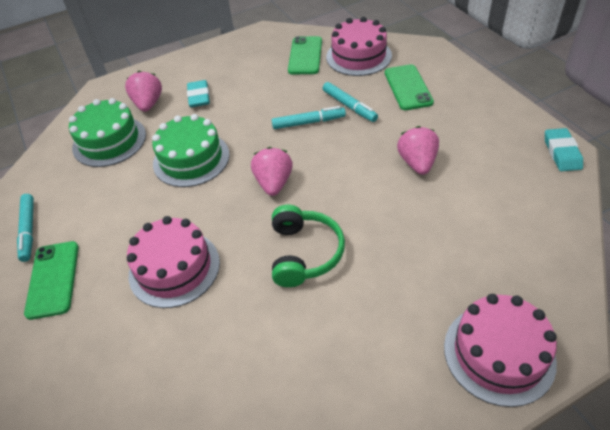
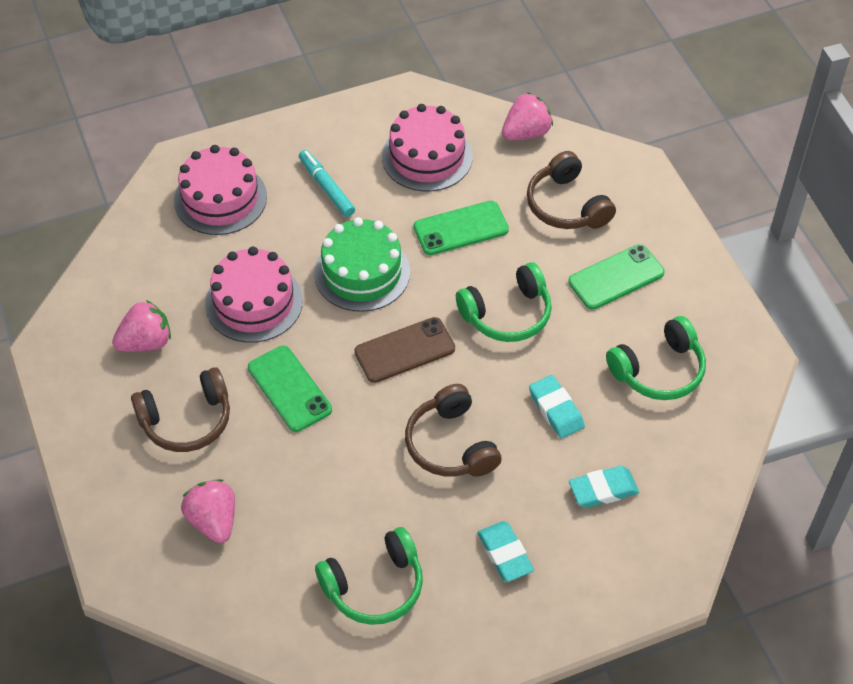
brown headphones: 0 -> 3
brown phone: 0 -> 1
green cake: 2 -> 1
green headphones: 1 -> 3
turquoise eraser: 2 -> 3
turquoise marker: 3 -> 1

